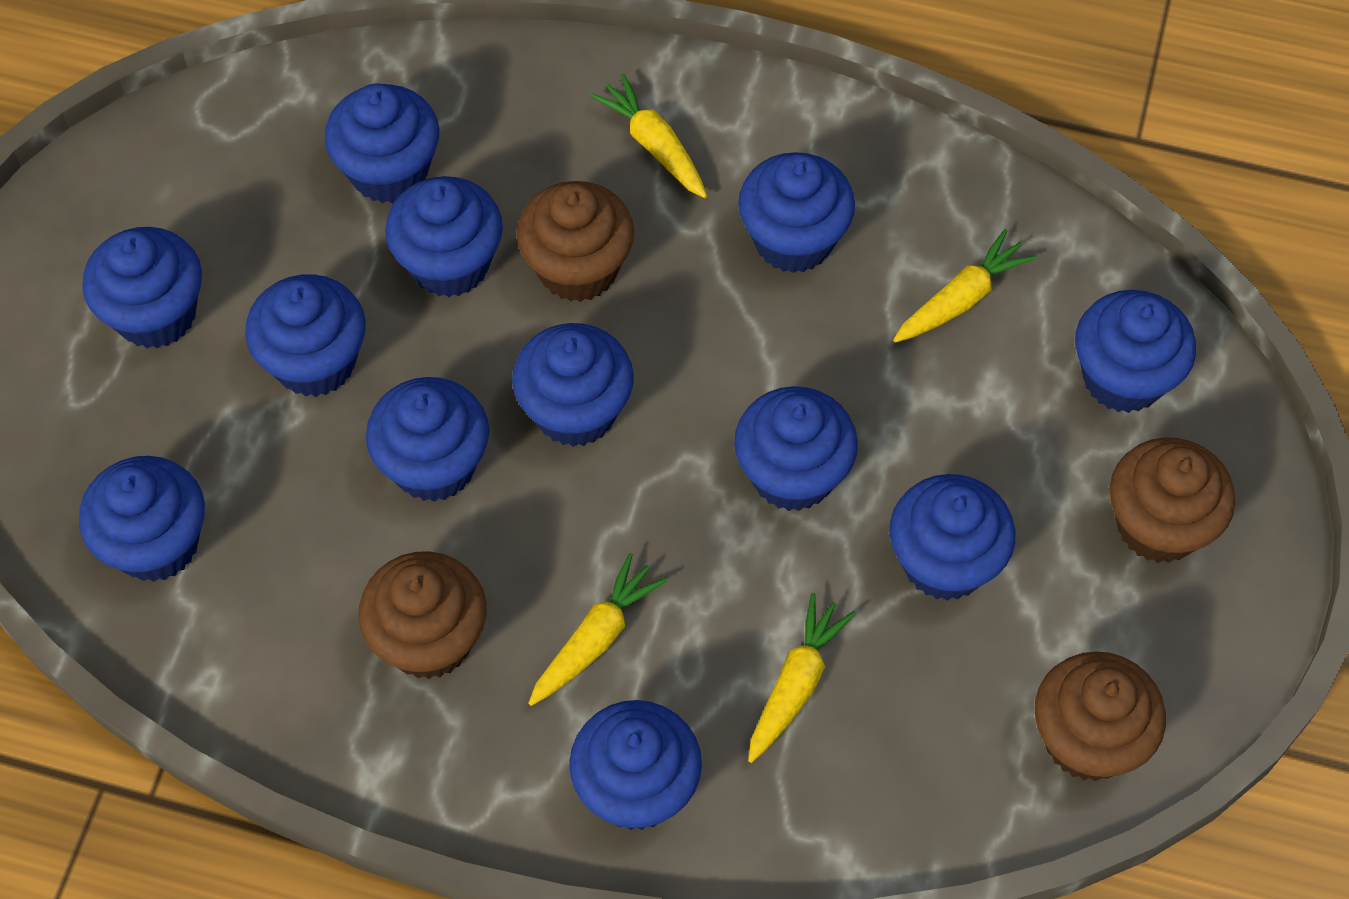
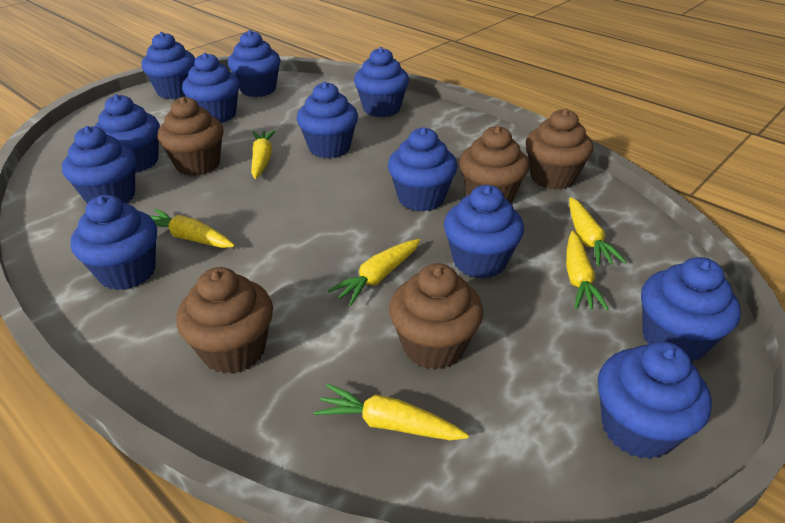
brown cupcake: 4 -> 5
yellow carrot: 4 -> 6

